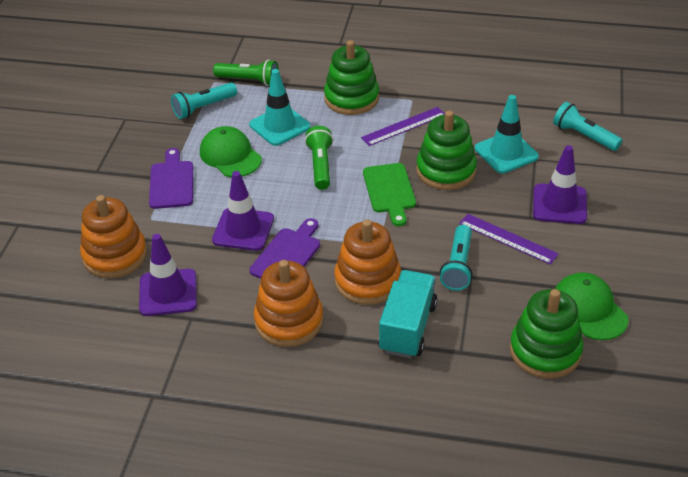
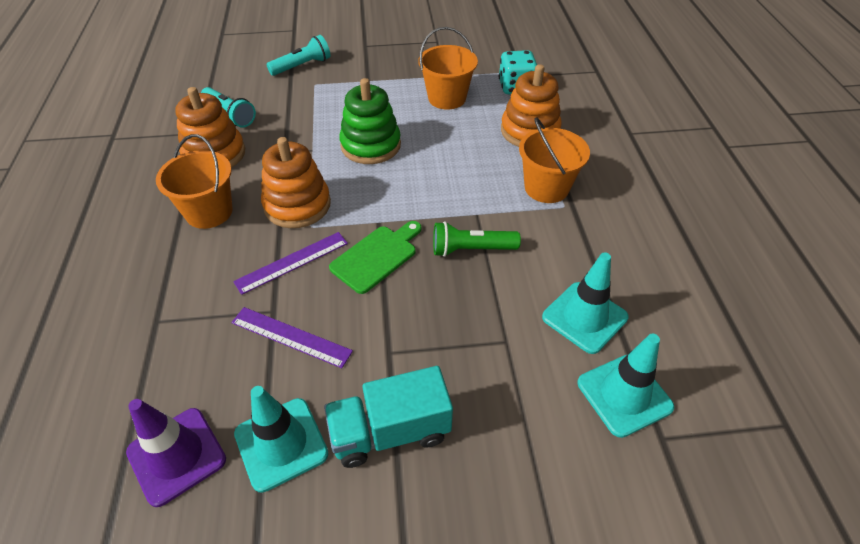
green cap: 2 -> 0
green flashlight: 2 -> 1
green stacking toy: 3 -> 1
orange bucket: 0 -> 3
purple cutting board: 2 -> 0
purple traffic cone: 3 -> 1
turquoise dice: 0 -> 1
turquoise flashlight: 3 -> 2
turquoise traffic cone: 2 -> 3

